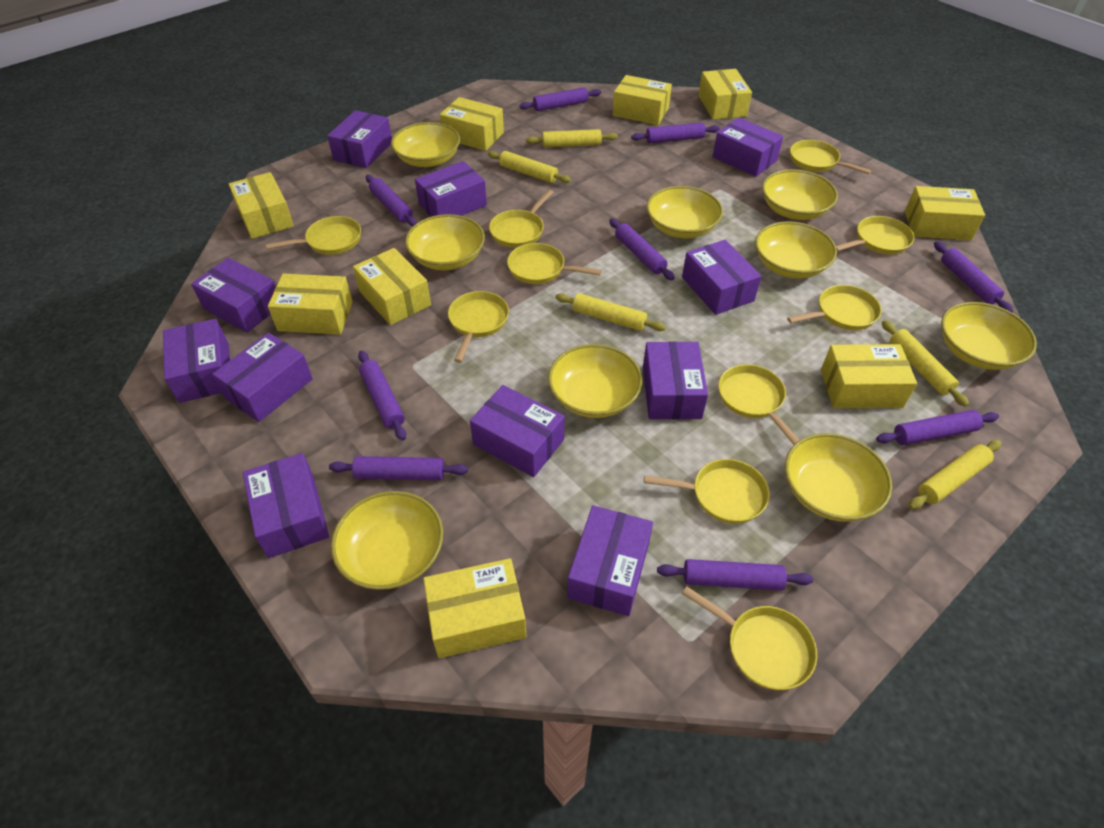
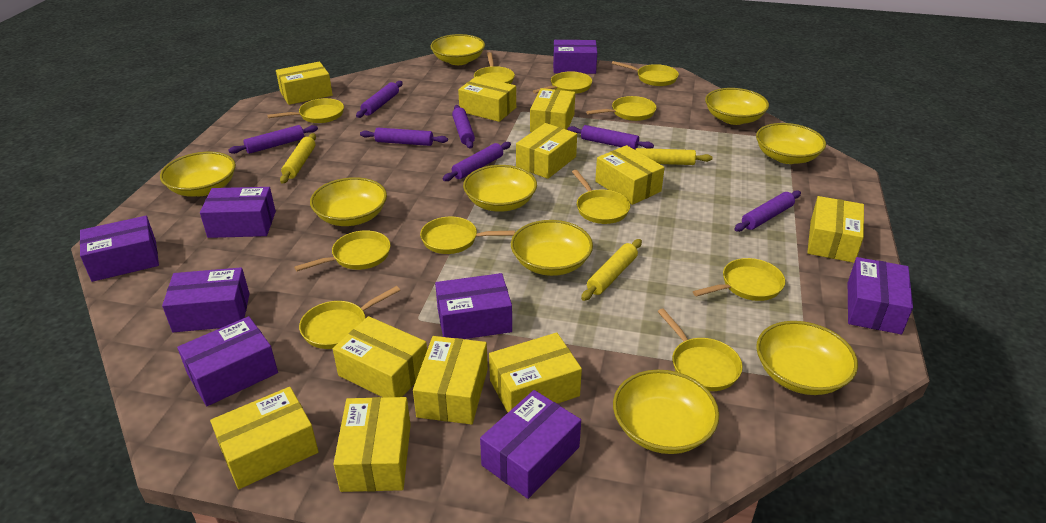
purple box: 11 -> 8
purple rolling pin: 9 -> 7
yellow box: 9 -> 11
yellow pan: 10 -> 11
yellow rolling pin: 5 -> 3

